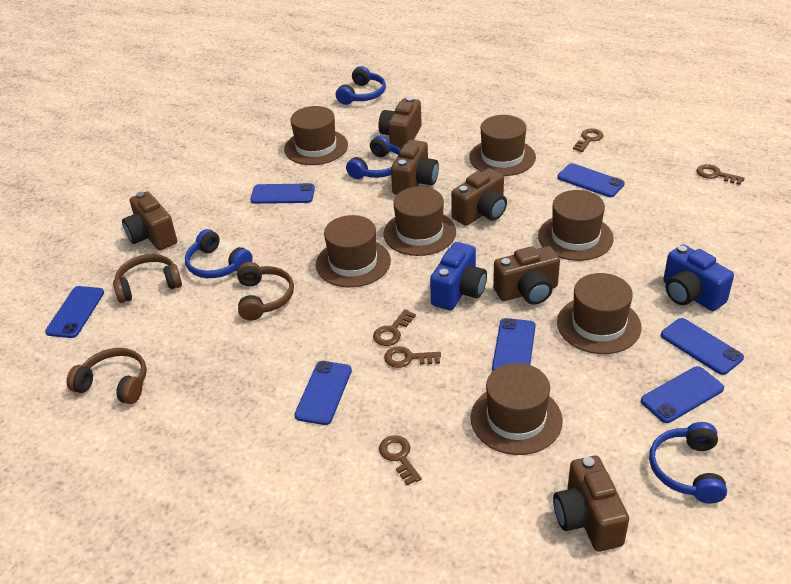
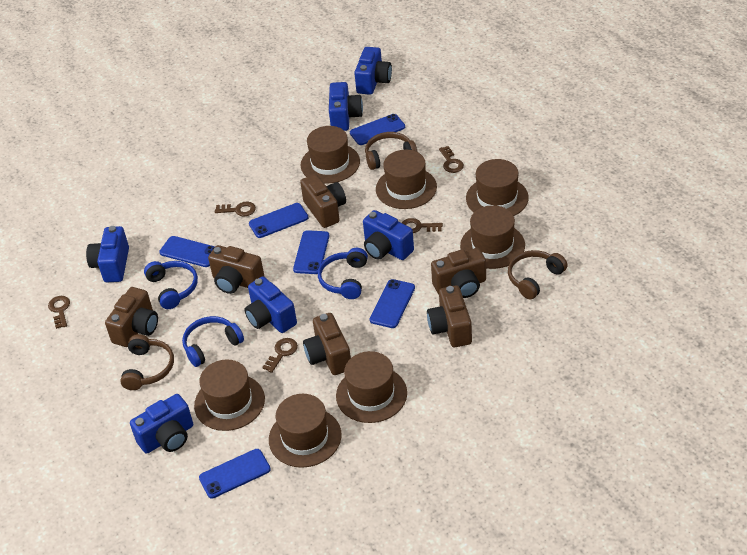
blue camera: 2 -> 6
blue headphones: 4 -> 3
blue phone: 7 -> 6

